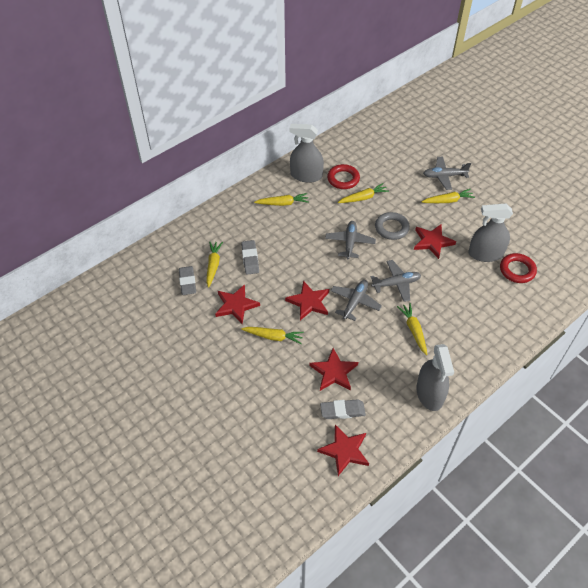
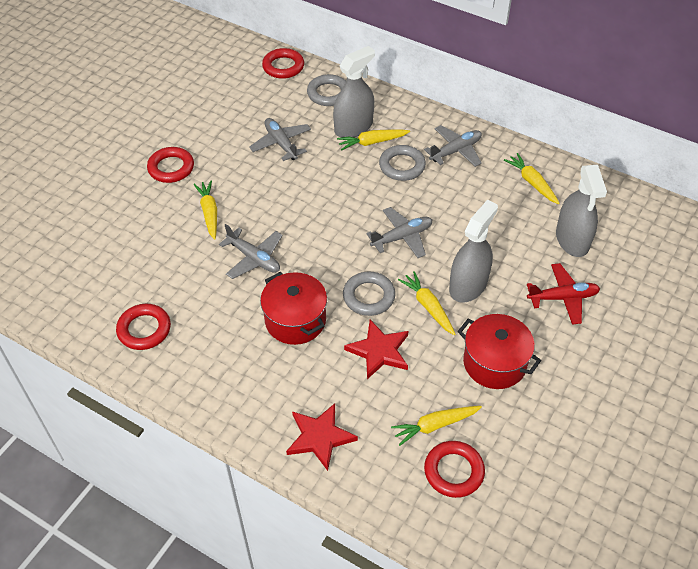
grey eraser: 3 -> 0
grey ring: 1 -> 3
red plane: 0 -> 1
red pot: 0 -> 2
red ring: 2 -> 4
red star: 5 -> 2
yellow carrot: 6 -> 5

